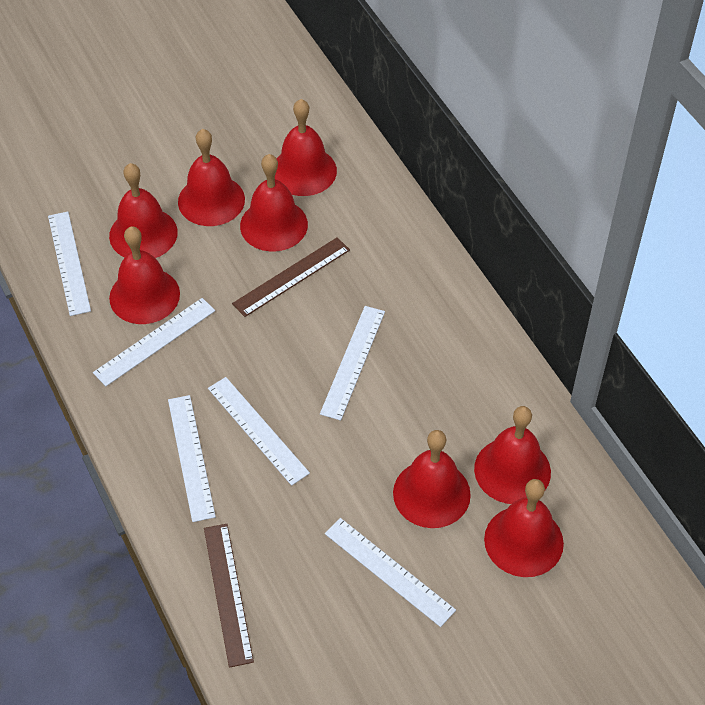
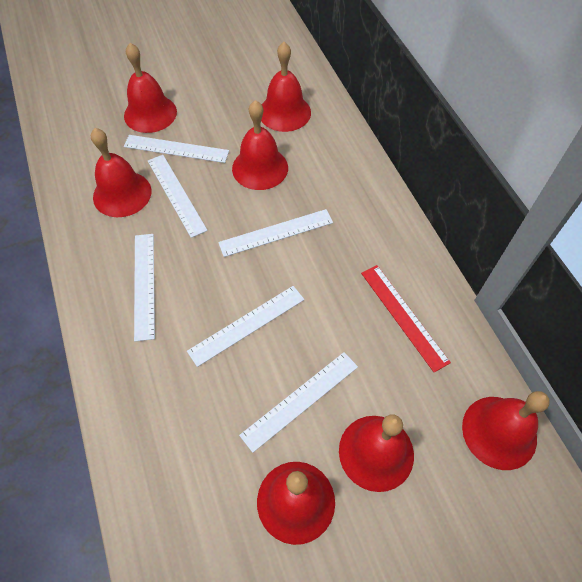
brown ruler: 2 -> 0
red bell: 8 -> 7
red ruler: 0 -> 1

